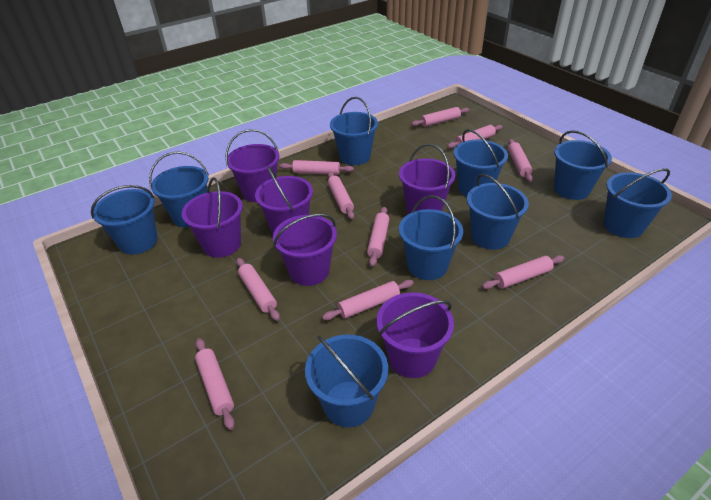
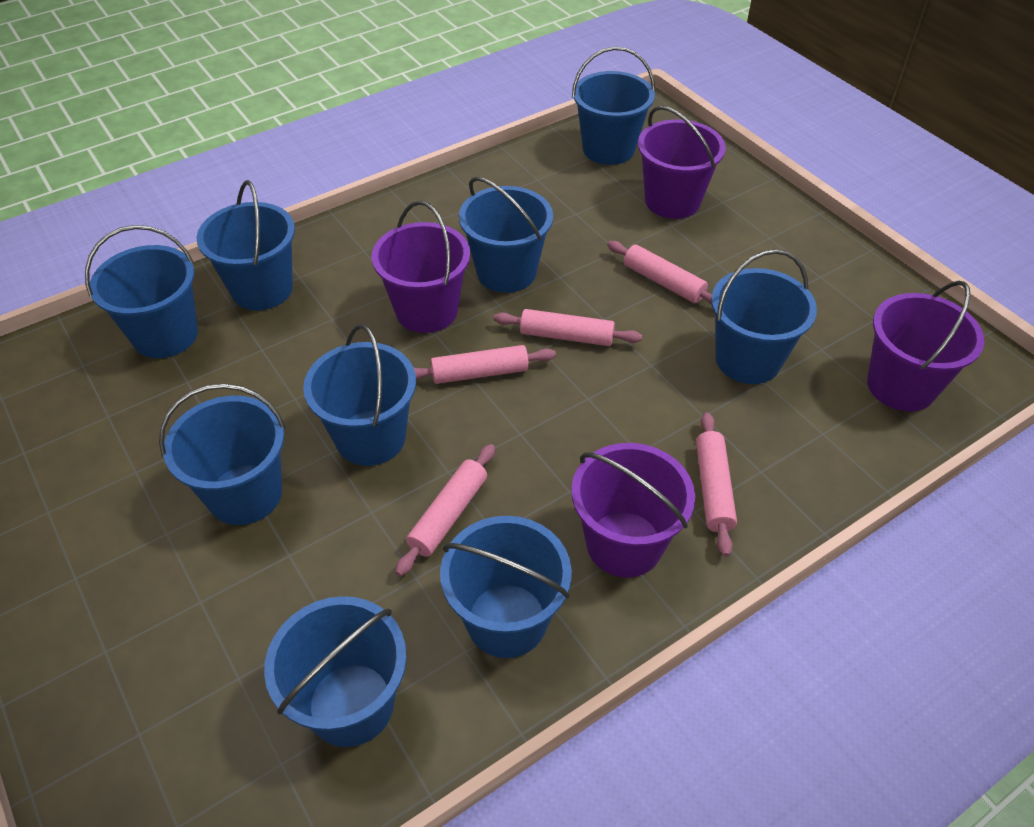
pink rolling pin: 10 -> 5
purple bucket: 6 -> 4

